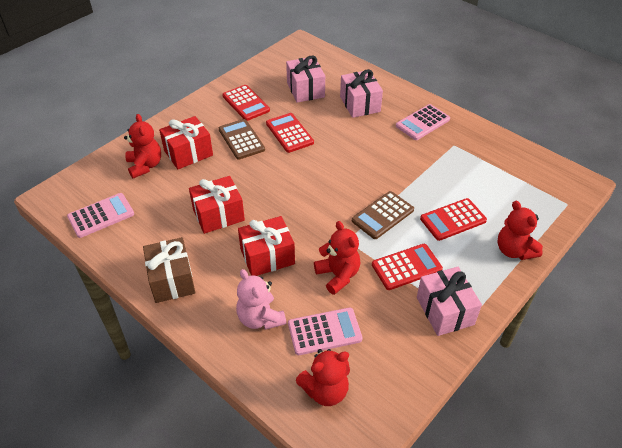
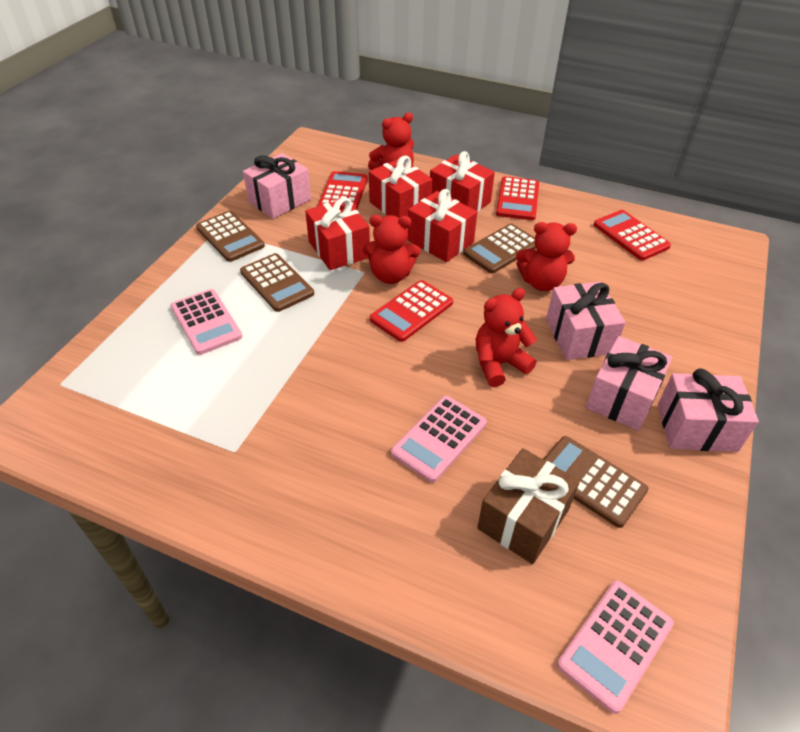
brown calculator: 2 -> 4
pink gift: 3 -> 4
pink teddy bear: 1 -> 0
red gift: 3 -> 4

